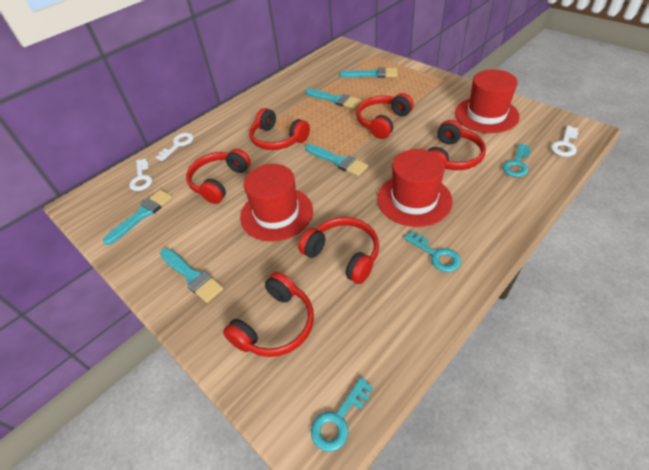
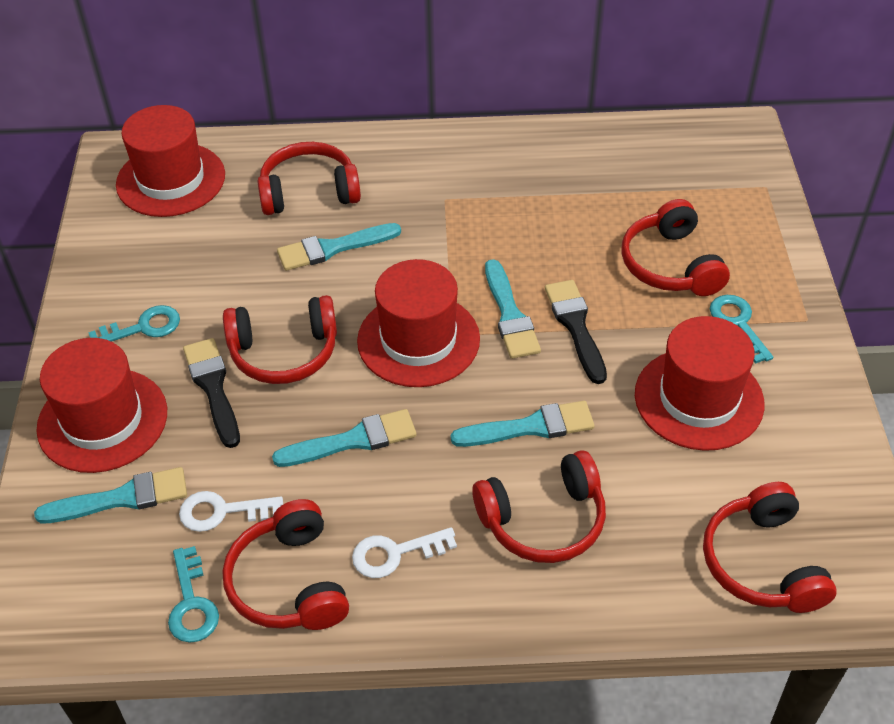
black brush: 0 -> 2
red hat: 3 -> 4
white key: 3 -> 2

